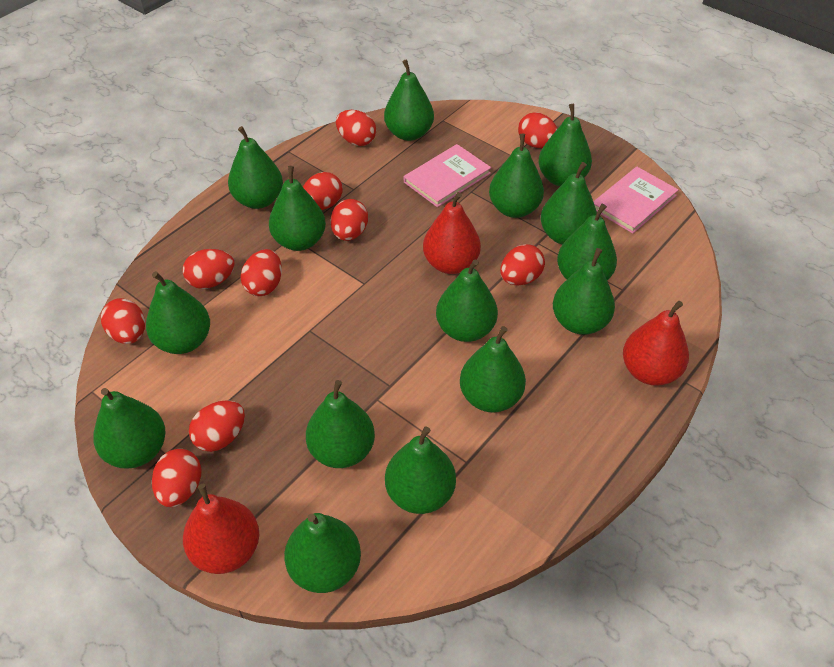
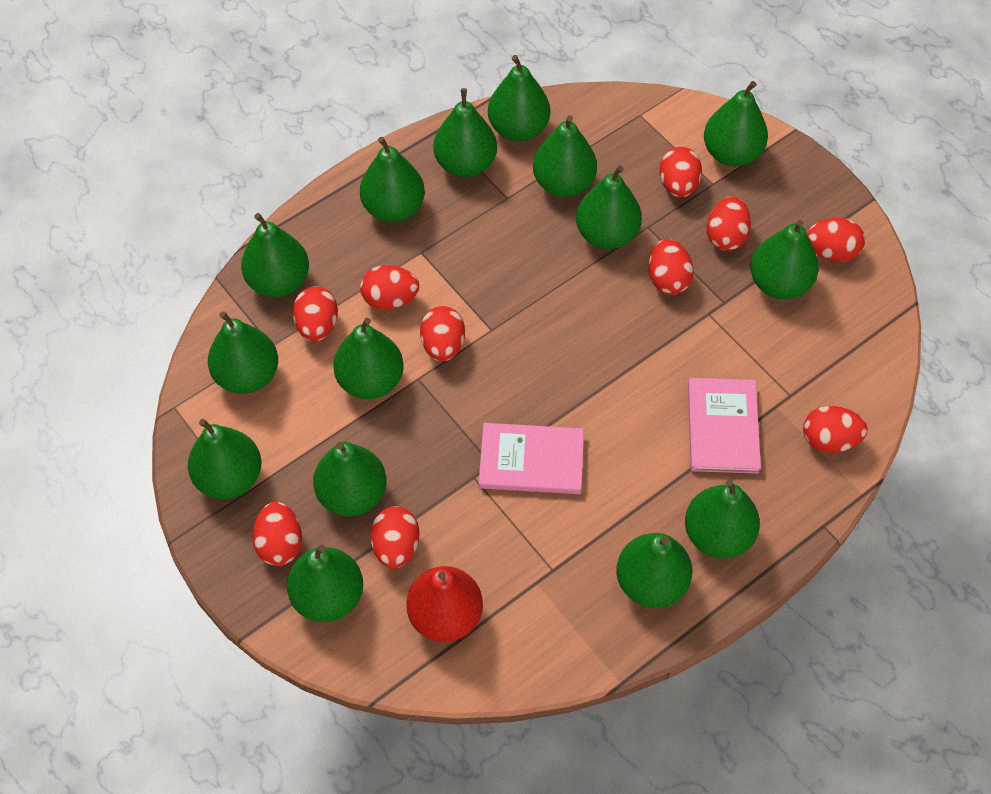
red pear: 3 -> 1

